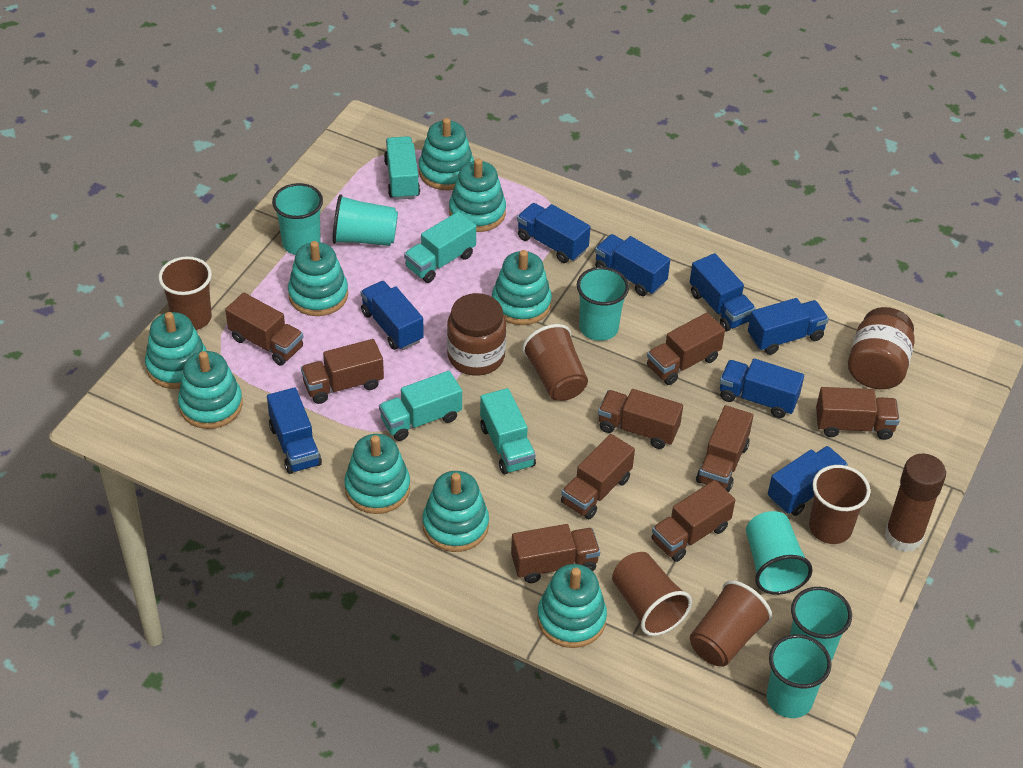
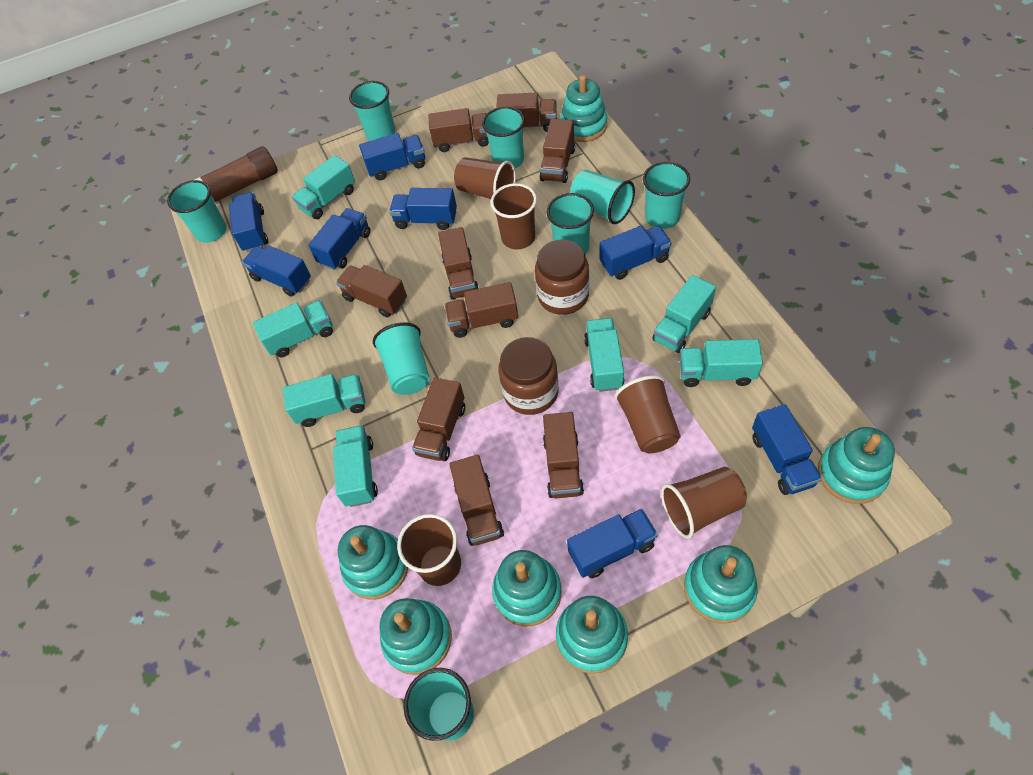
turquoise cup: 6 -> 8
turquoise stacking toy: 9 -> 7
turquoise truck: 4 -> 7

